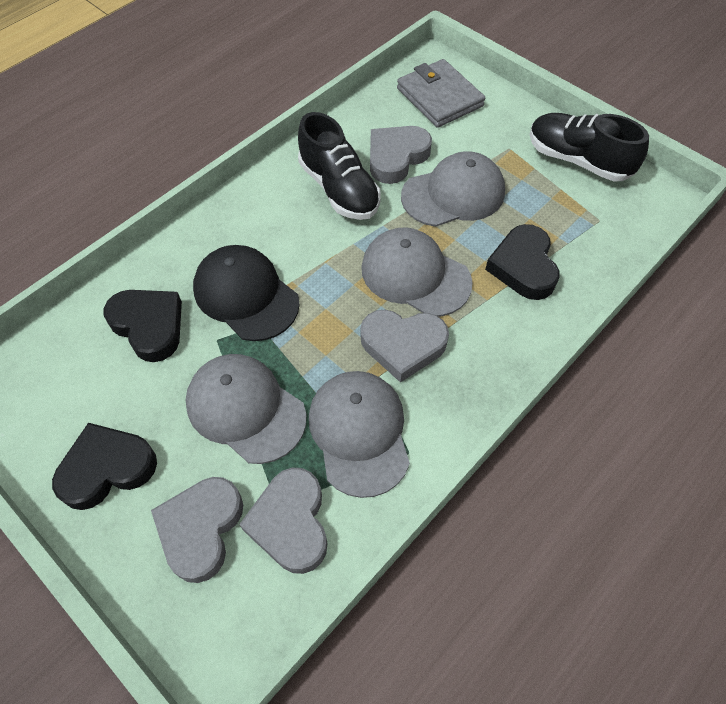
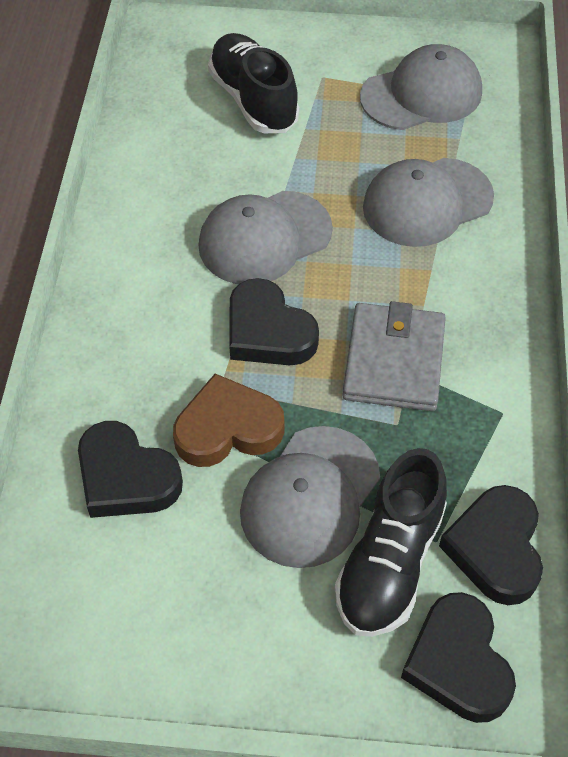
black cap: 1 -> 0
black heart: 3 -> 4
brown heart: 0 -> 1
grey heart: 4 -> 0

